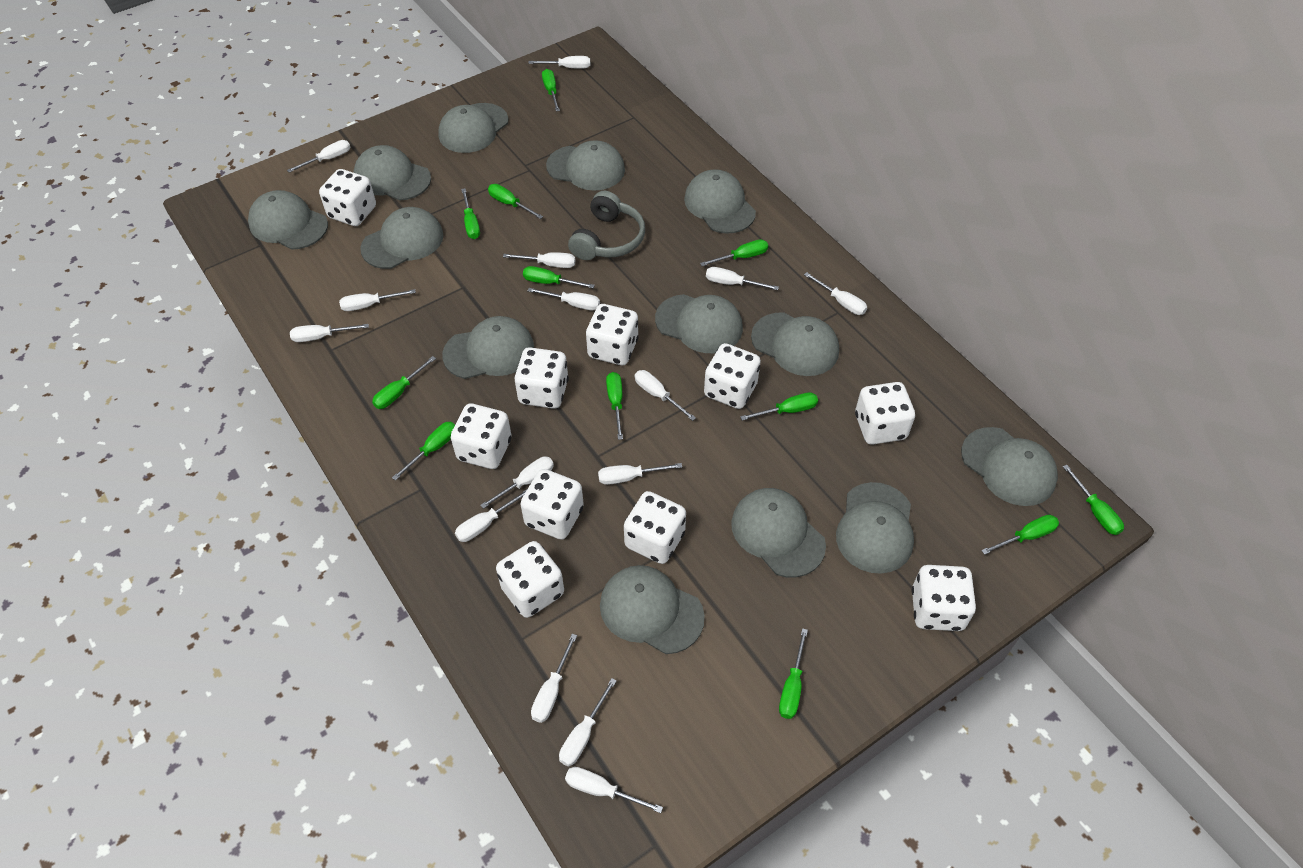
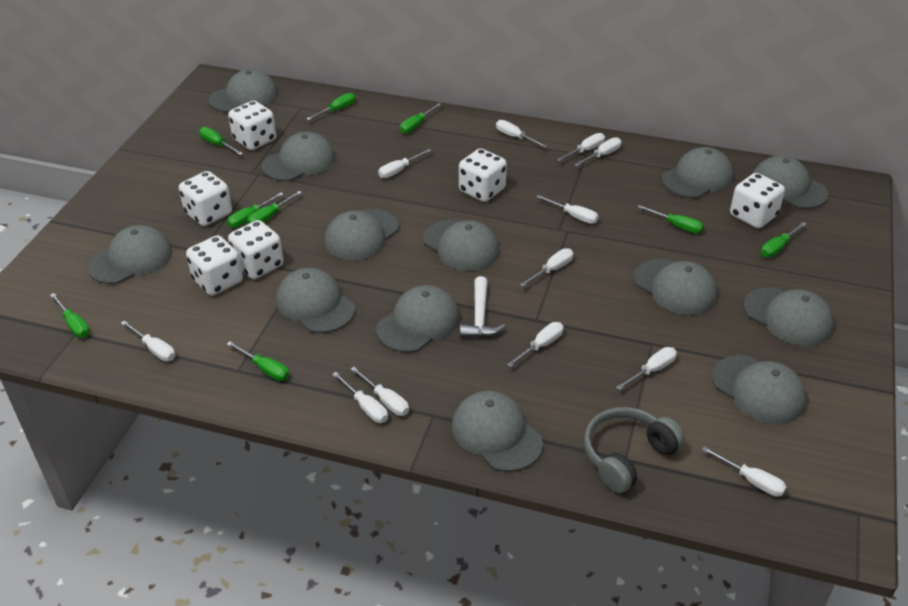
green screwdriver: 12 -> 9
white dice: 10 -> 6
white hammer: 0 -> 1
white screwdriver: 15 -> 12

